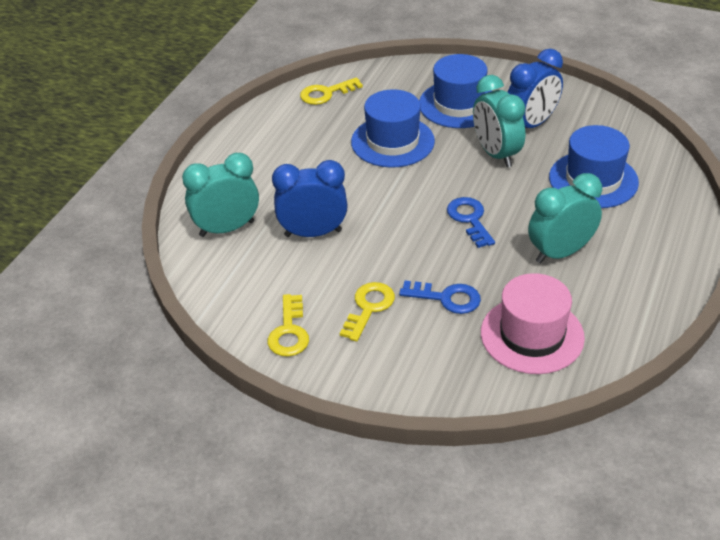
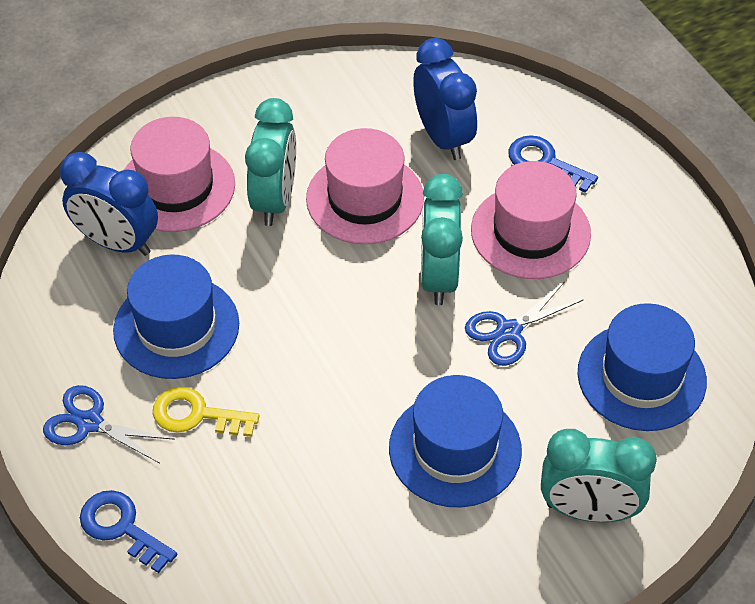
blue scissors: 0 -> 2
pink hat: 1 -> 3
yellow key: 3 -> 1

